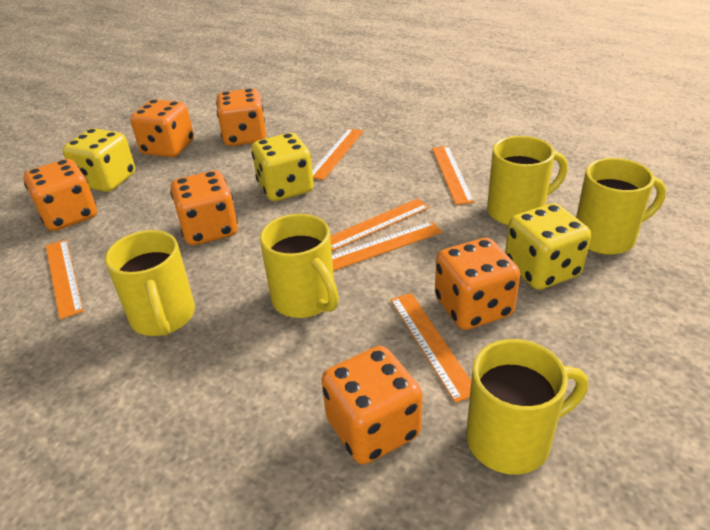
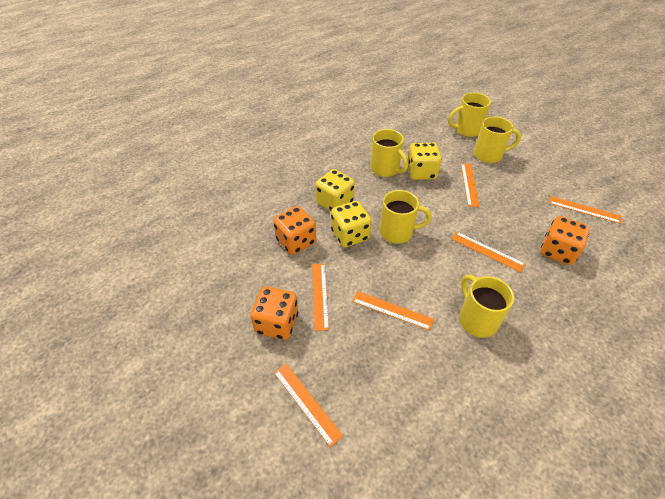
orange dice: 6 -> 3

